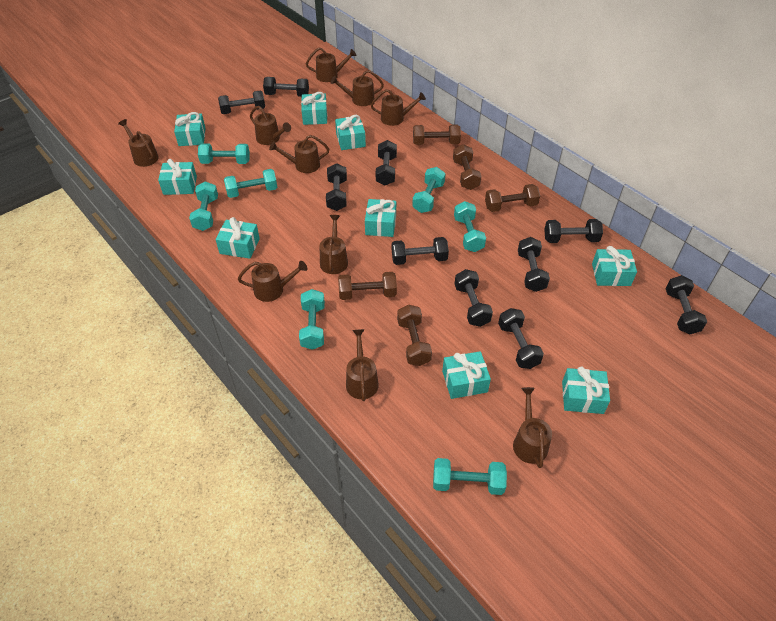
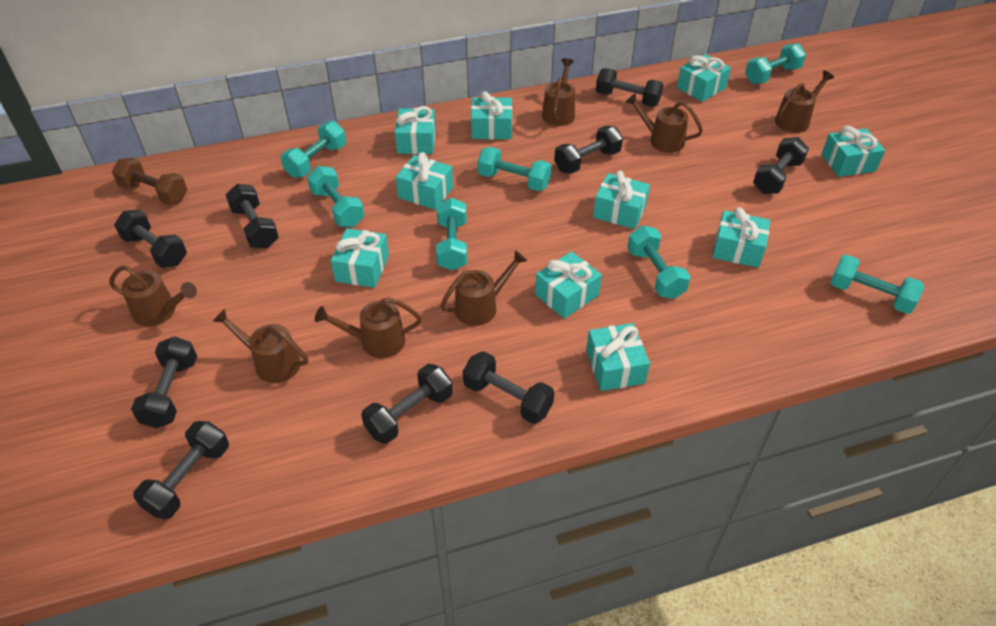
black dumbbell: 10 -> 9
brown dumbbell: 5 -> 1
brown watering can: 10 -> 7
turquoise gift: 9 -> 10

